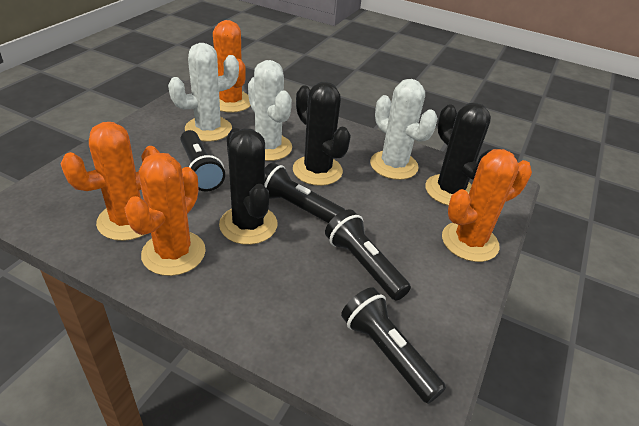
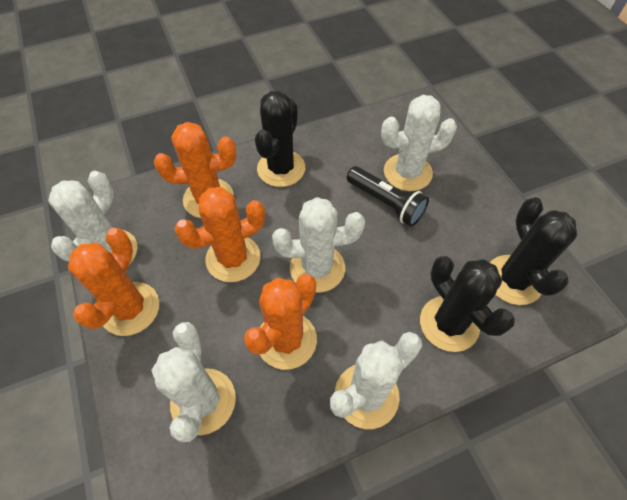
black flashlight: 4 -> 1
white cactus: 3 -> 5

